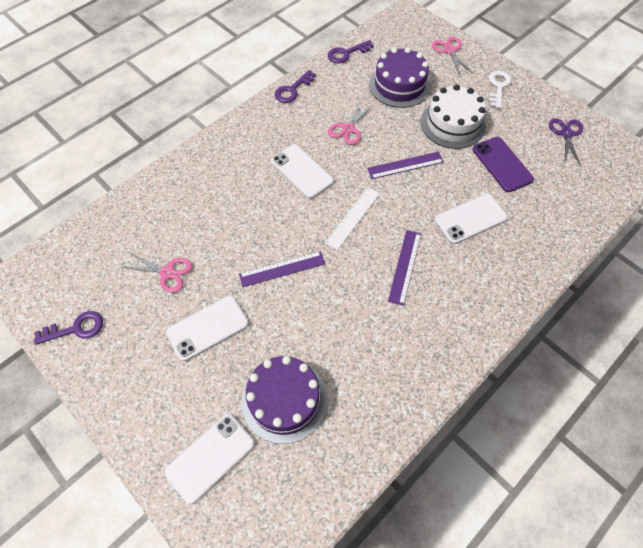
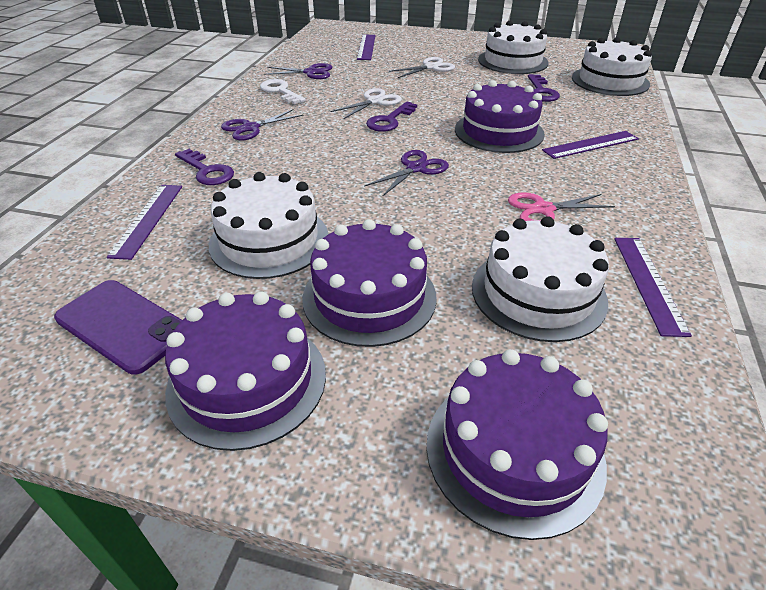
pink scissors: 3 -> 1
purple cake: 2 -> 4
purple ruler: 3 -> 4
purple scissors: 1 -> 3
white cake: 1 -> 4
white phone: 4 -> 0
white ruler: 1 -> 0
white scissors: 0 -> 2

